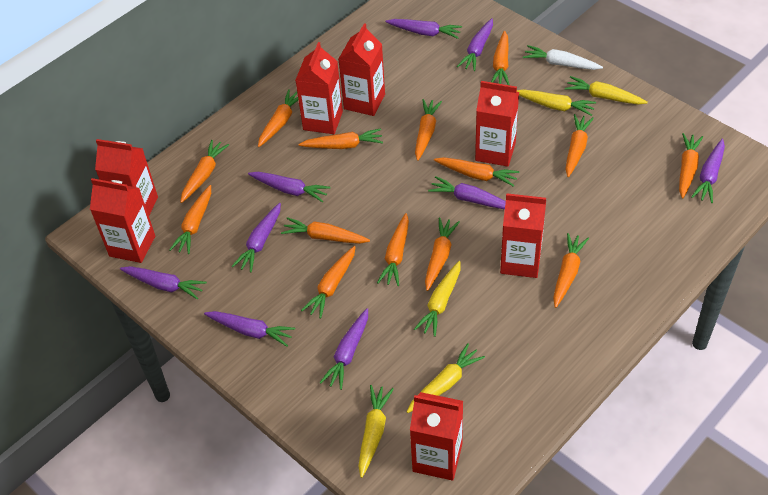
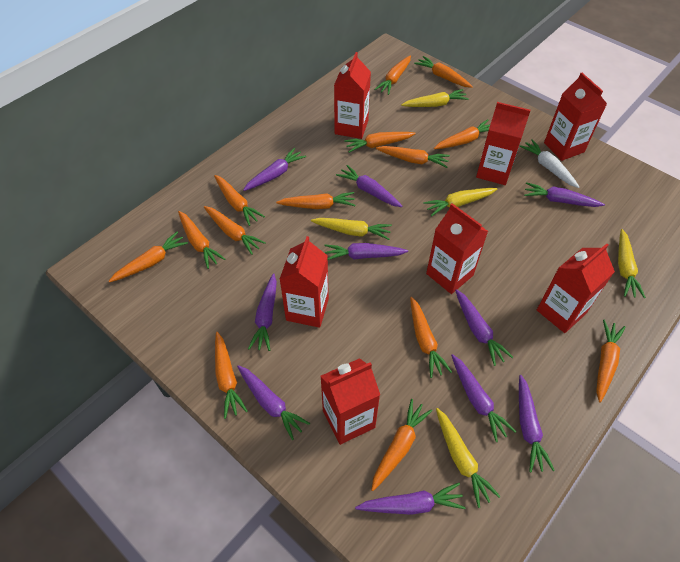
purple carrot: 9 -> 10

